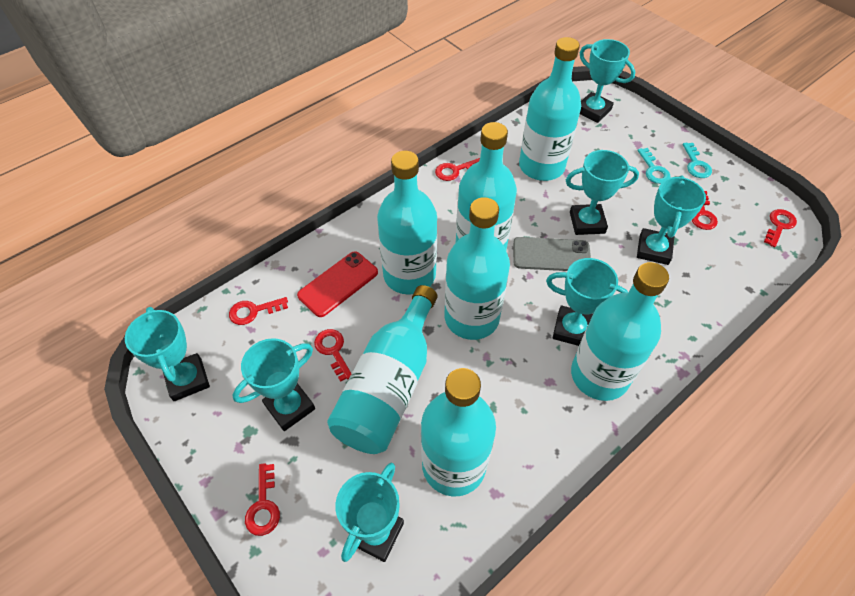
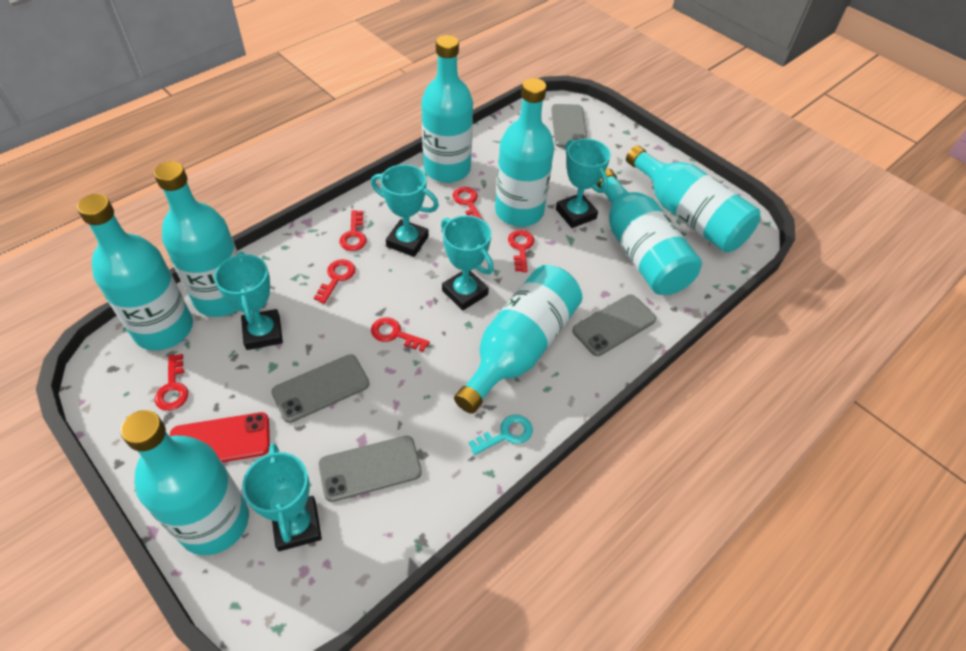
grey phone: 1 -> 4
turquoise bottle: 7 -> 8
turquoise key: 2 -> 1
turquoise trophy: 7 -> 5

